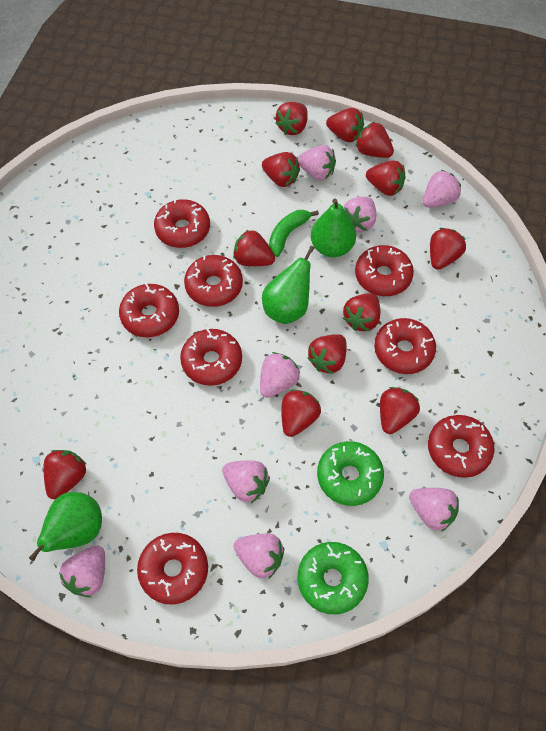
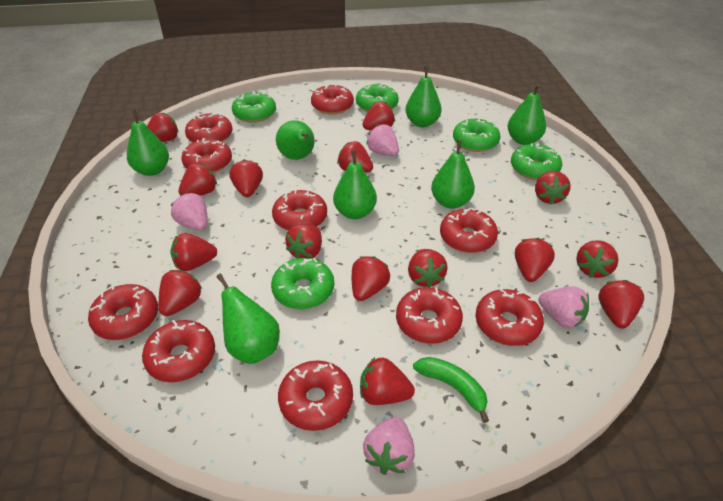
green donut: 2 -> 5
green pear: 3 -> 7
pink strawberry: 8 -> 4
red donut: 8 -> 10
red strawberry: 12 -> 15

